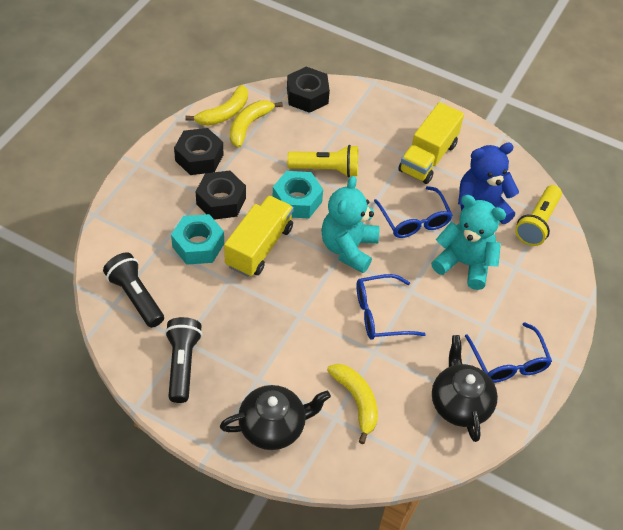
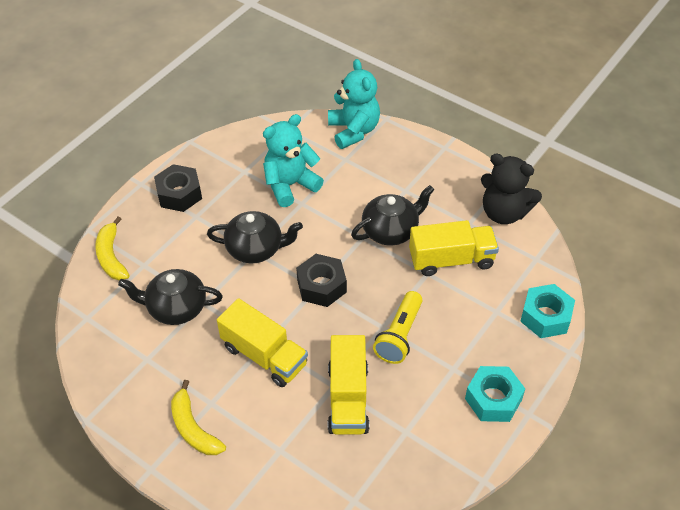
black flashlight: 2 -> 0
black nut: 3 -> 2
black teapot: 2 -> 3
black teddy bear: 0 -> 1
blue glasses: 3 -> 0
blue teddy bear: 1 -> 0
yellow banana: 3 -> 2
yellow flashlight: 2 -> 1
yellow truck: 2 -> 3

